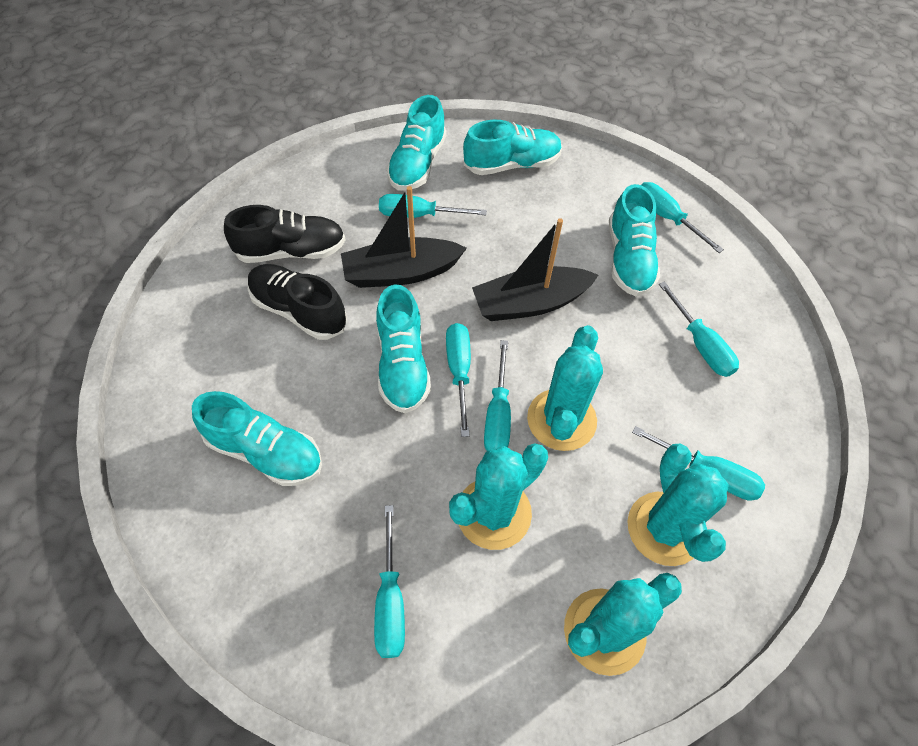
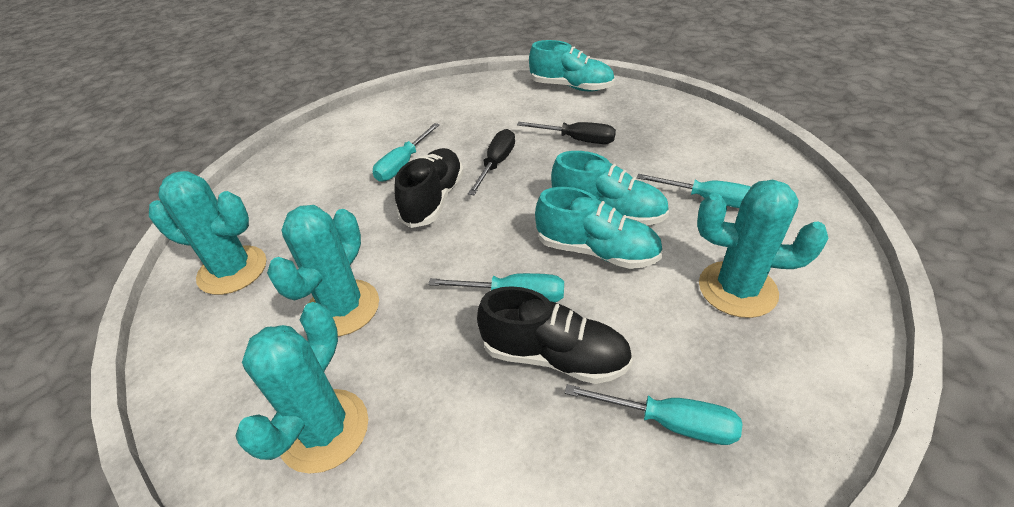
black boat: 2 -> 0
black screwdriver: 0 -> 2
turquoise screwdriver: 7 -> 4
turquoise shoe: 5 -> 3

